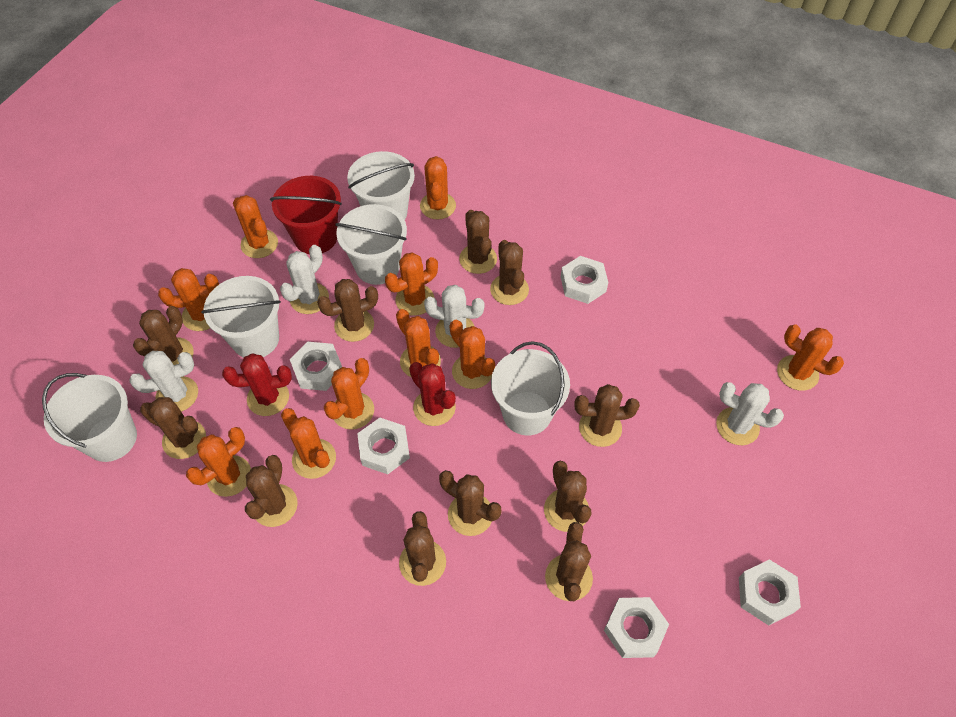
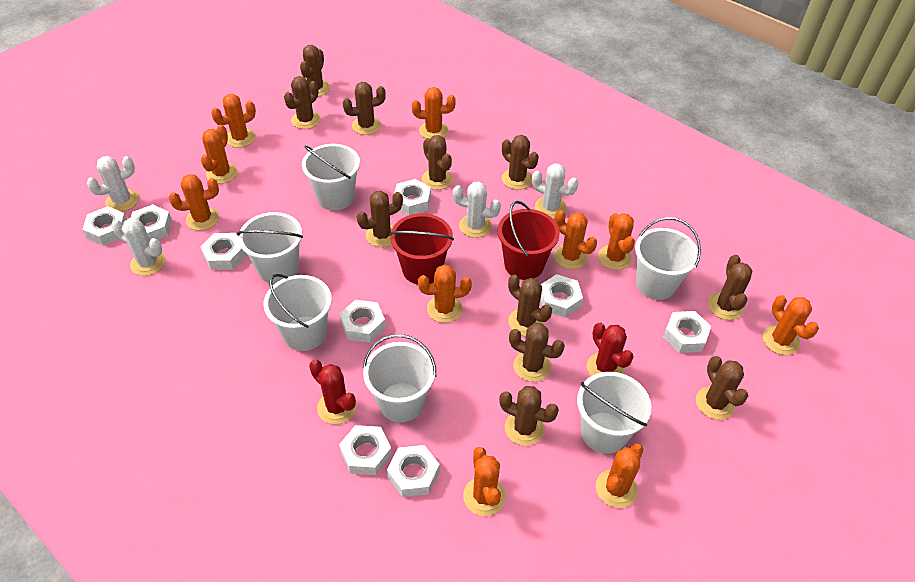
red bucket: 1 -> 2
white bucket: 5 -> 6
white nut: 5 -> 9

